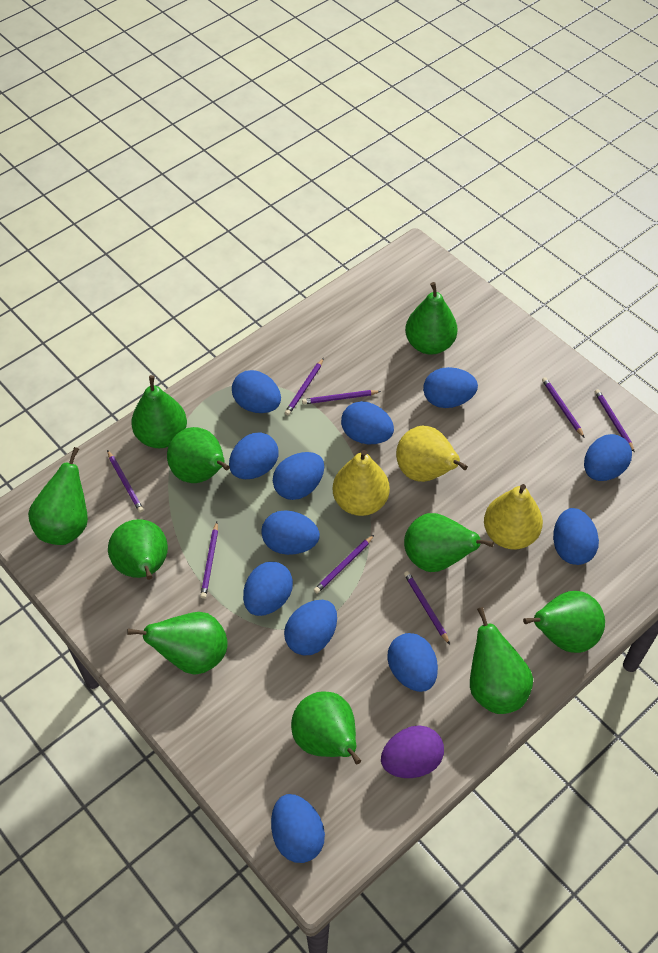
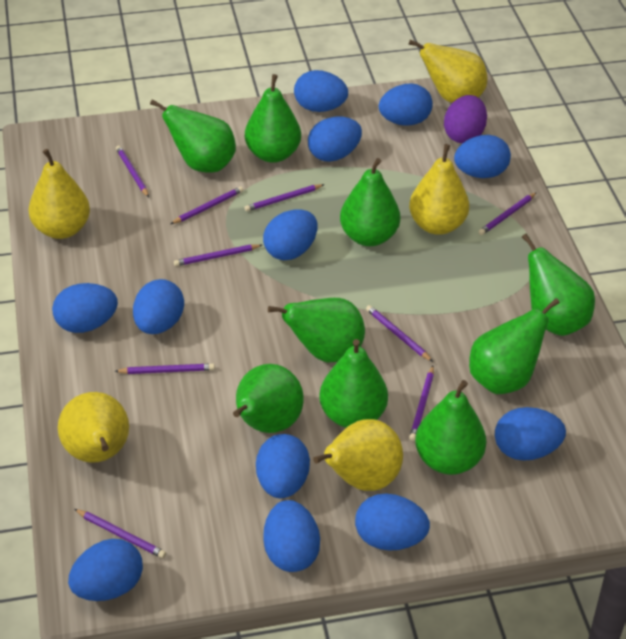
green pear: 10 -> 9
purple pencil: 8 -> 9
yellow pear: 3 -> 5

